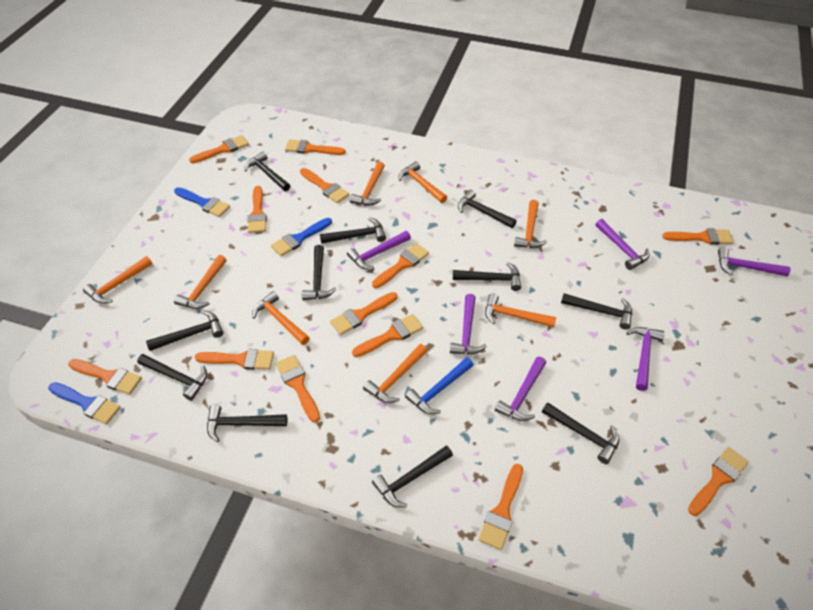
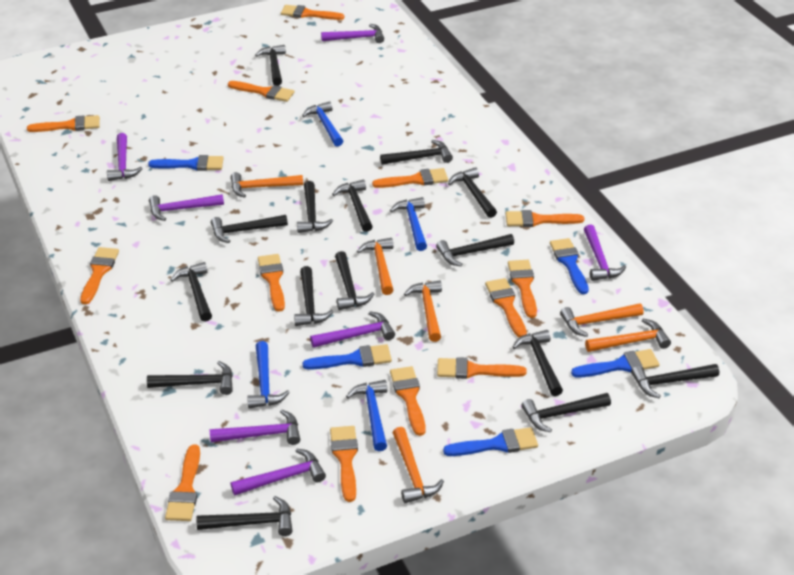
black hammer: 11 -> 15
blue brush: 3 -> 5
blue hammer: 1 -> 4
orange hammer: 8 -> 6
purple hammer: 6 -> 7

